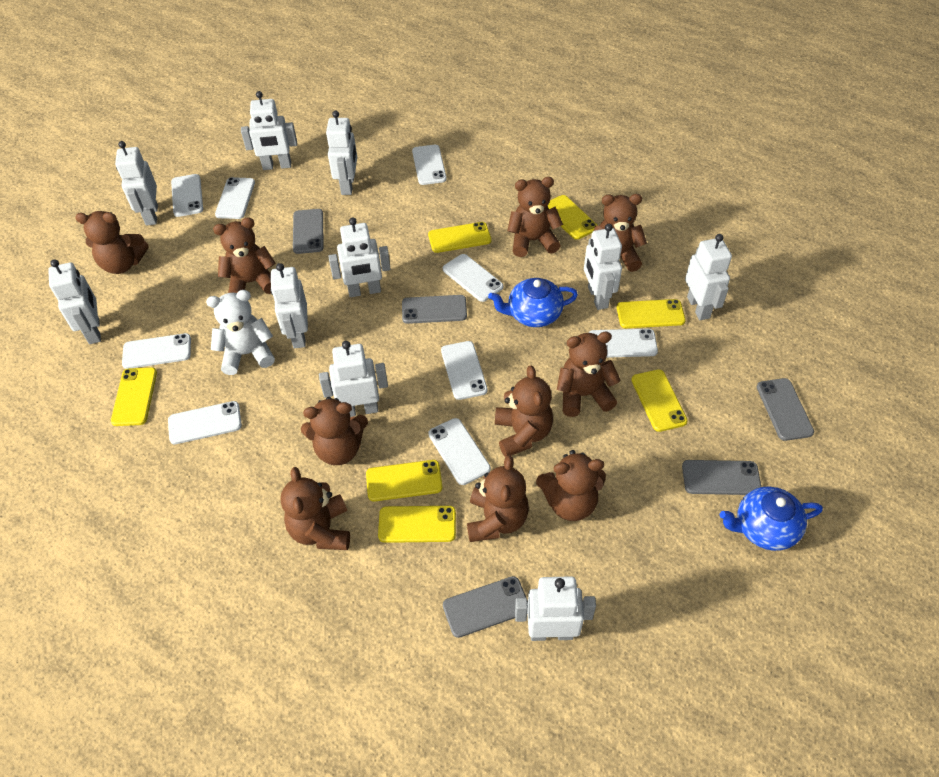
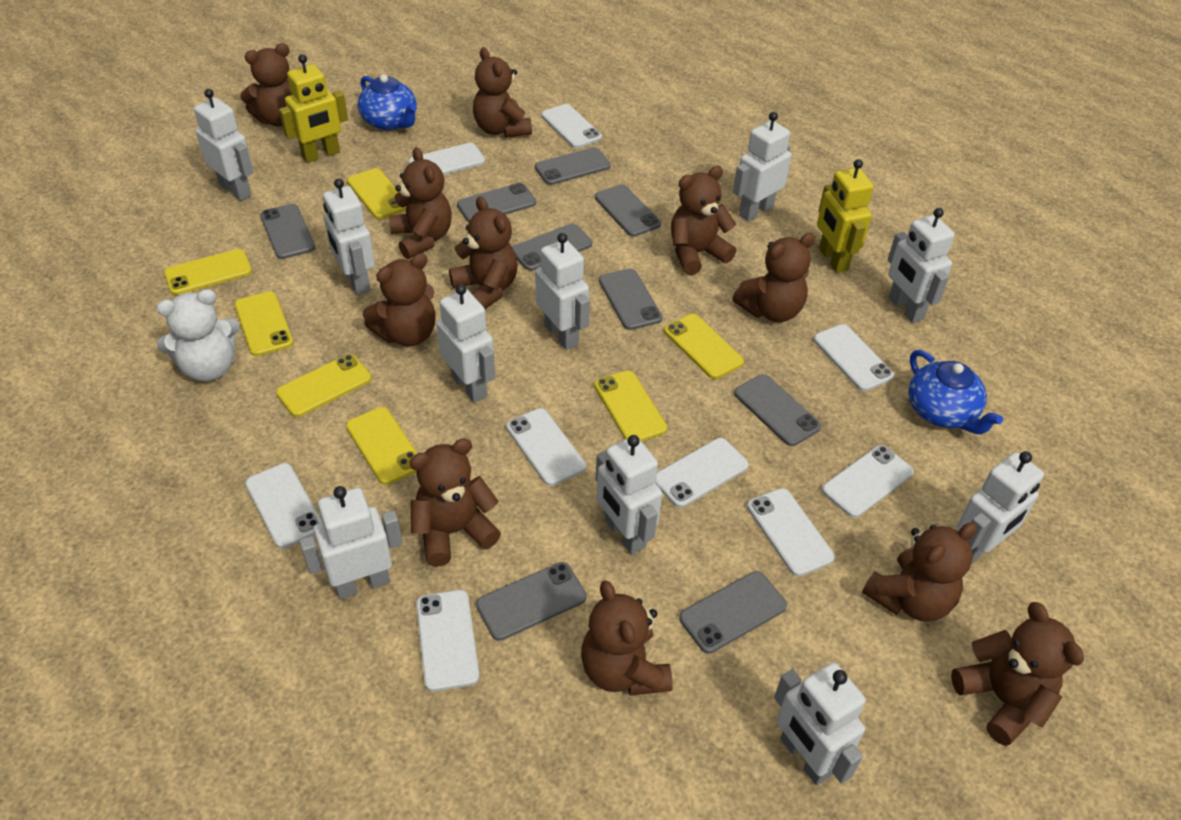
brown teddy bear: 10 -> 11
grey phone: 5 -> 9
yellow robot: 0 -> 2

